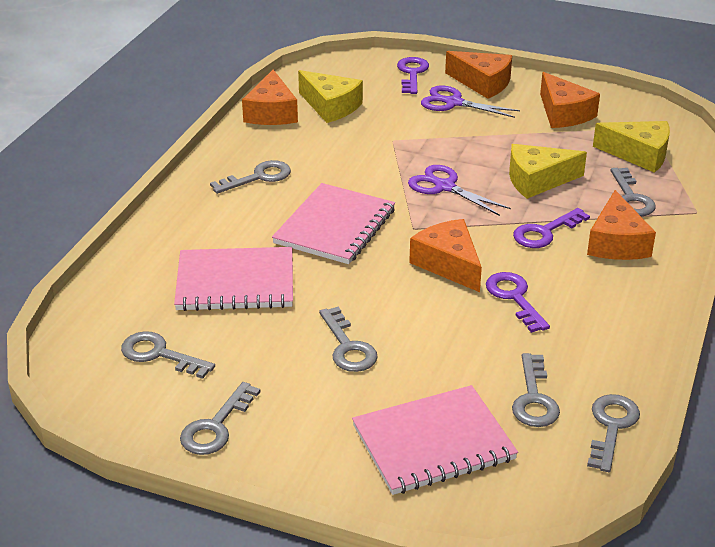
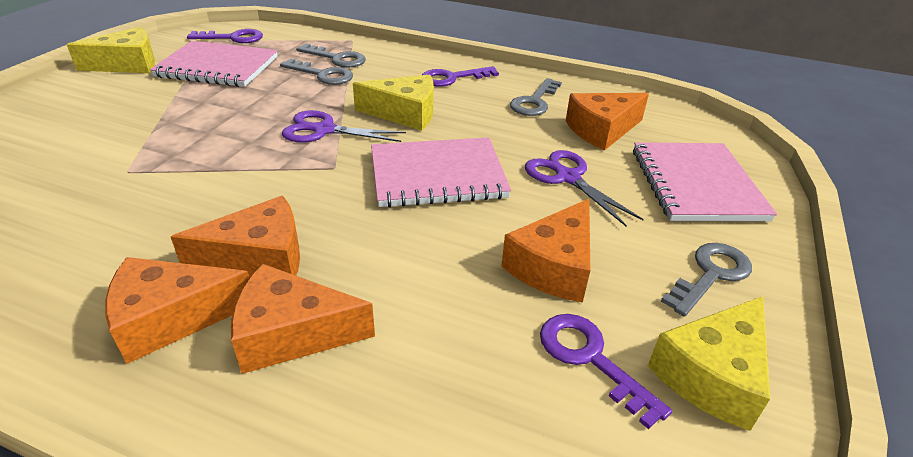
grey key: 7 -> 4

